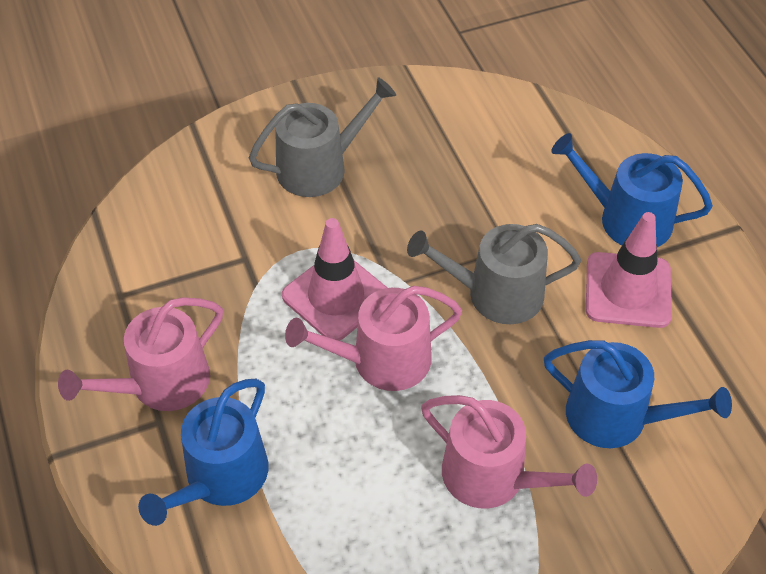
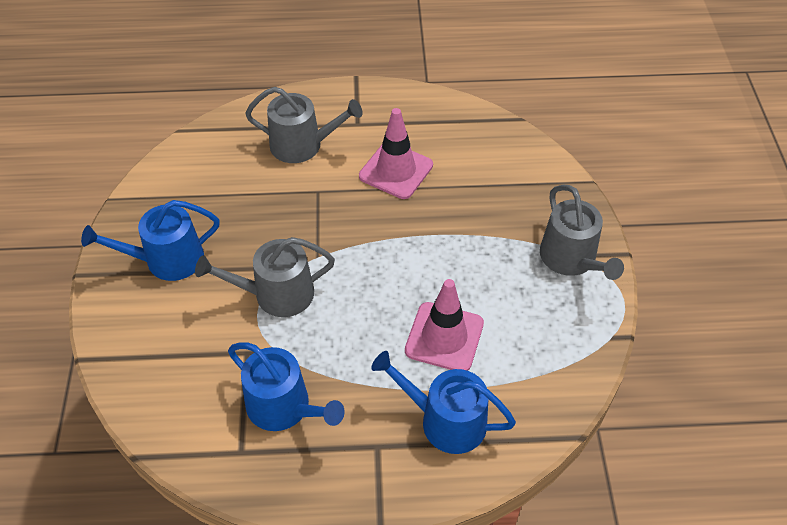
grey watering can: 2 -> 3
pink watering can: 3 -> 0

